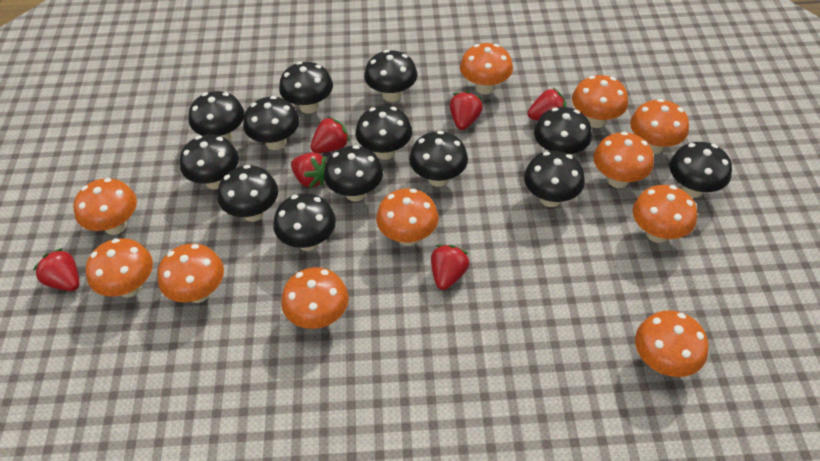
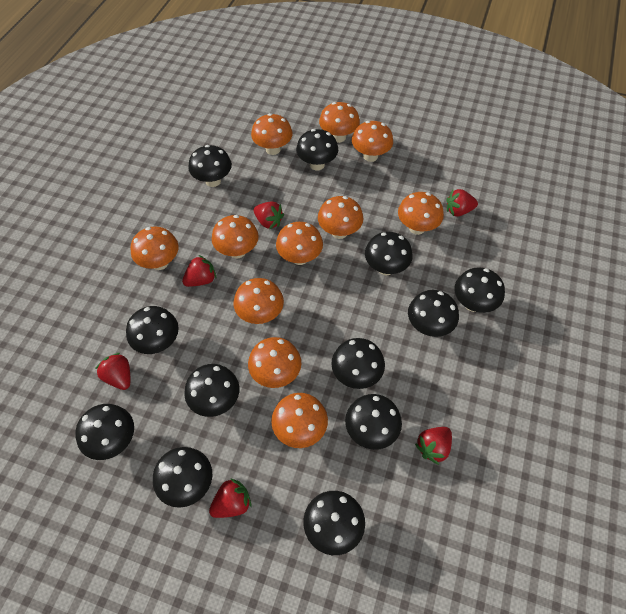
black mushroom: 13 -> 12

